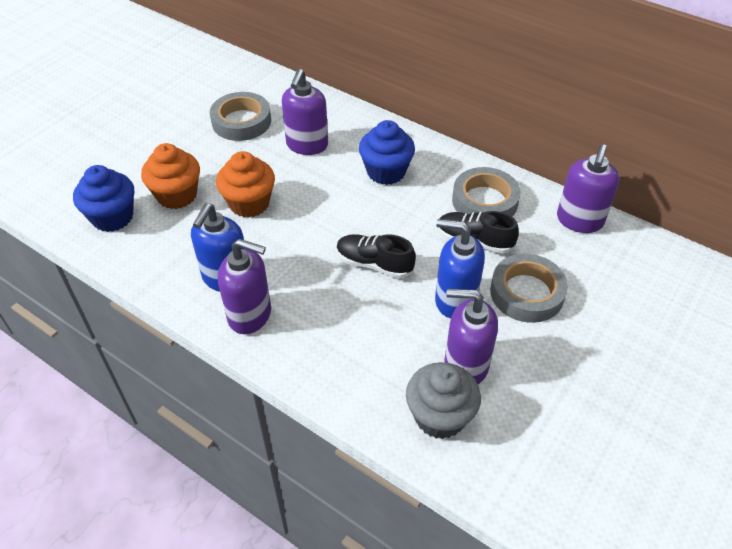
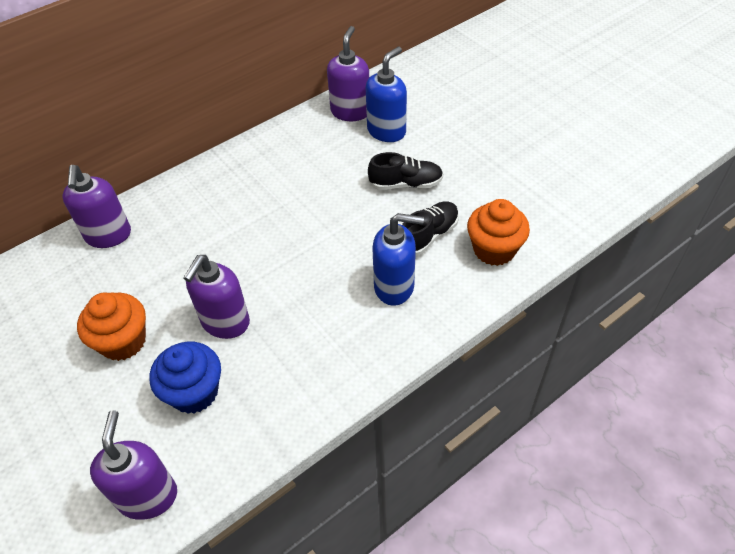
blue cupcake: 2 -> 1
grey cupcake: 1 -> 0
grey tape: 3 -> 0

